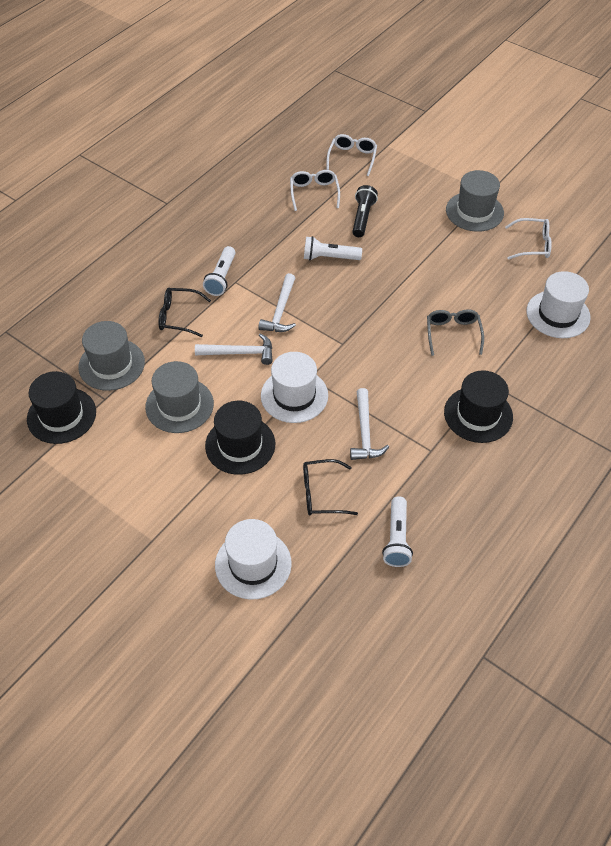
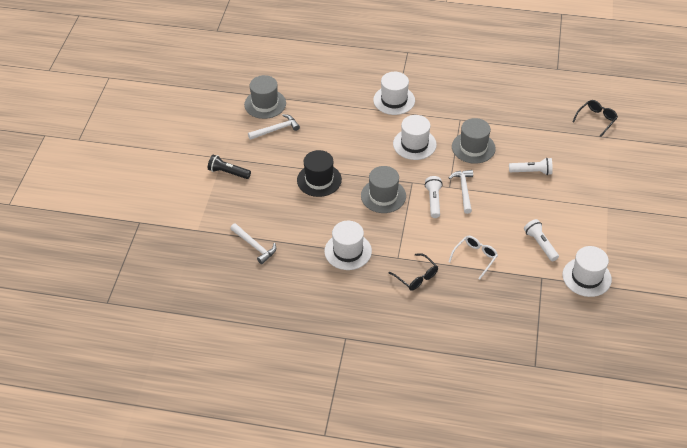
black hat: 3 -> 1
grey glasses: 1 -> 0
white glasses: 3 -> 1
white hat: 3 -> 4

